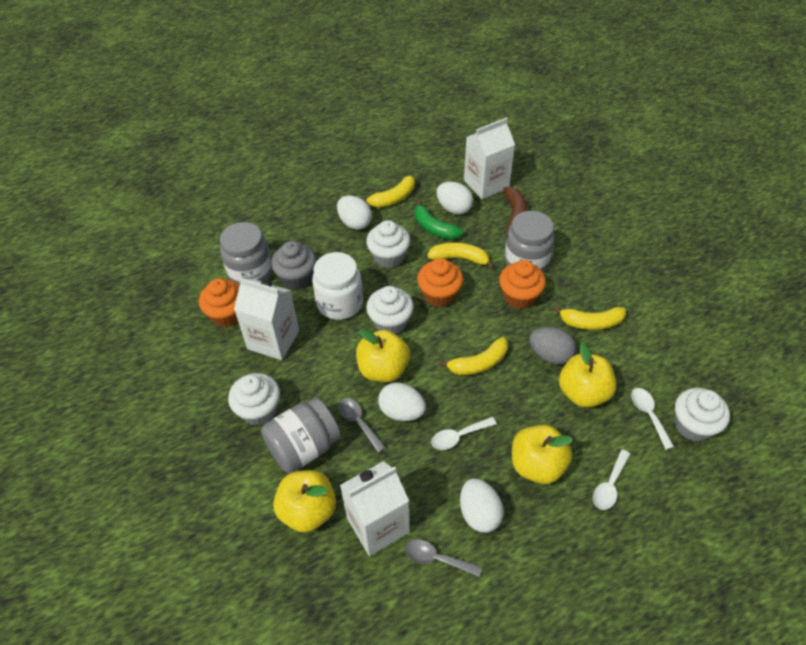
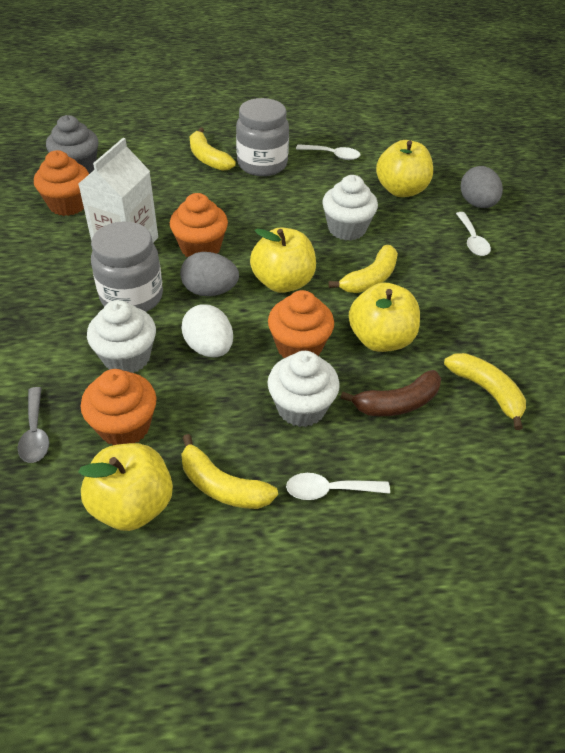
green banana: 1 -> 0
grey egg: 1 -> 2
grey jar: 3 -> 2
grey spoon: 2 -> 1
orange cupcake: 3 -> 4
white carton: 3 -> 1
white cupcake: 4 -> 3
white egg: 4 -> 1
white jar: 1 -> 0

